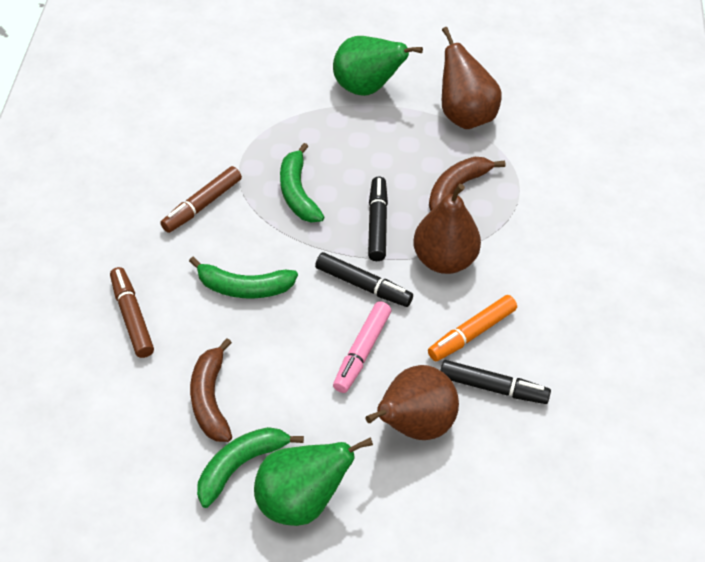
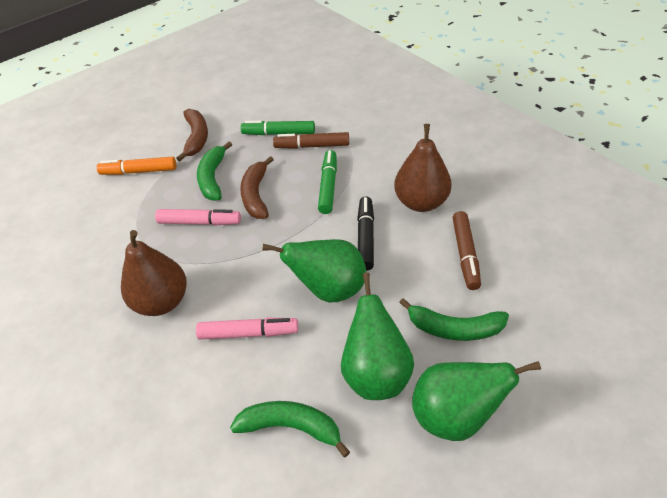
black marker: 3 -> 1
brown pear: 3 -> 2
green marker: 0 -> 2
green pear: 2 -> 3
pink marker: 1 -> 2

